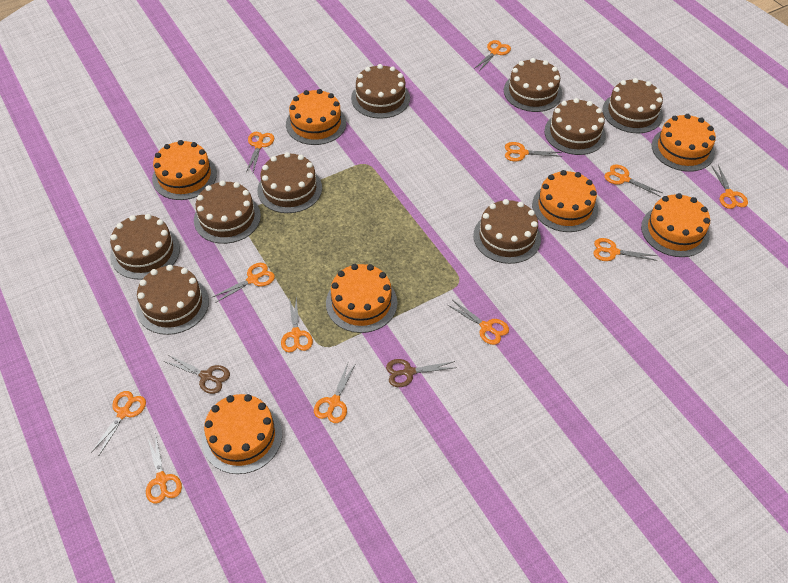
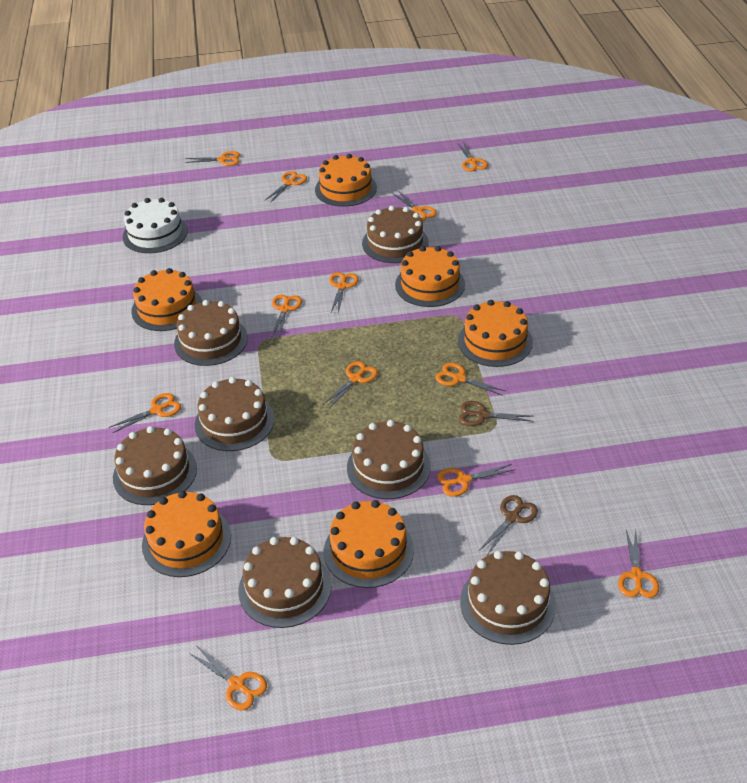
brown cake: 9 -> 7
orange cake: 7 -> 6
white cake: 0 -> 1

